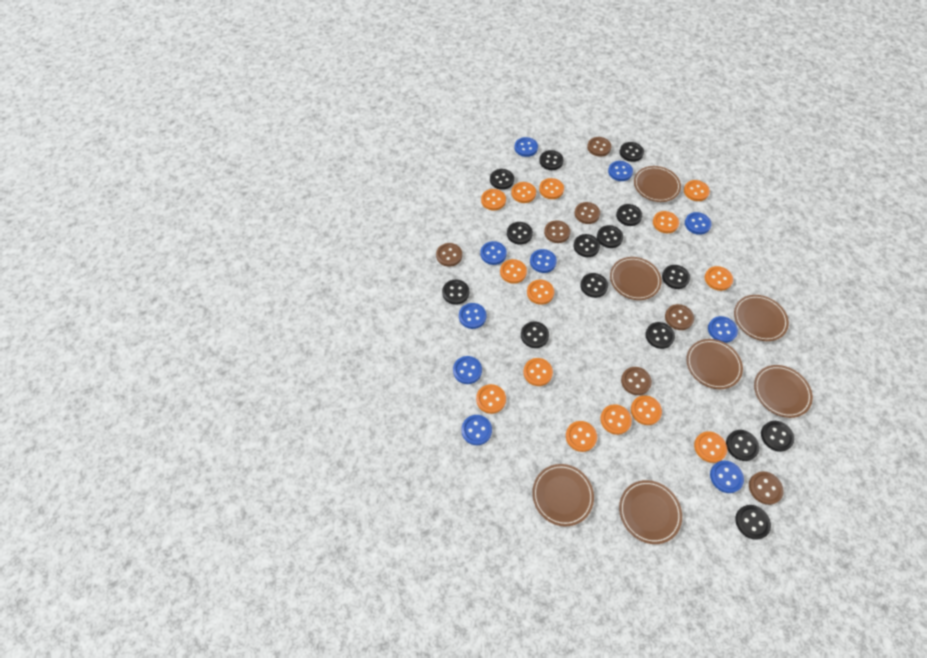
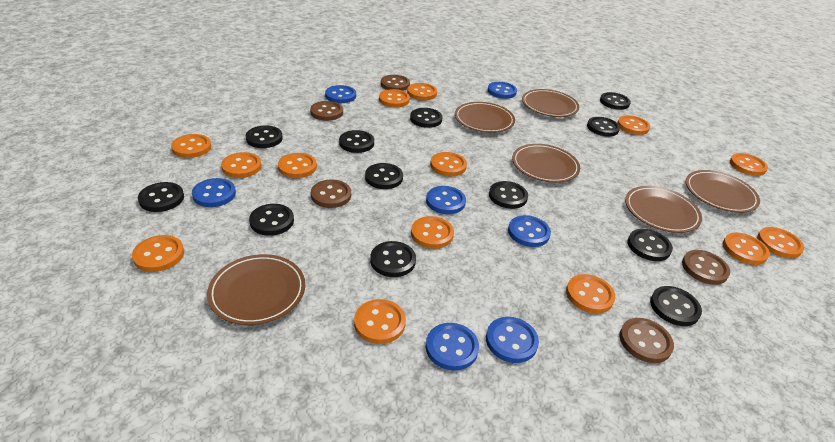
black button: 15 -> 12
blue button: 10 -> 7
brown button: 7 -> 5
brown plate: 7 -> 6

